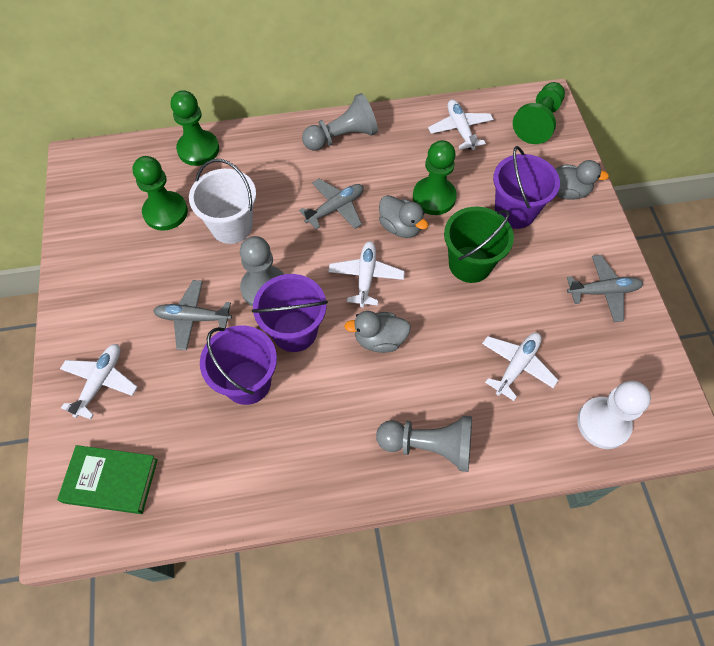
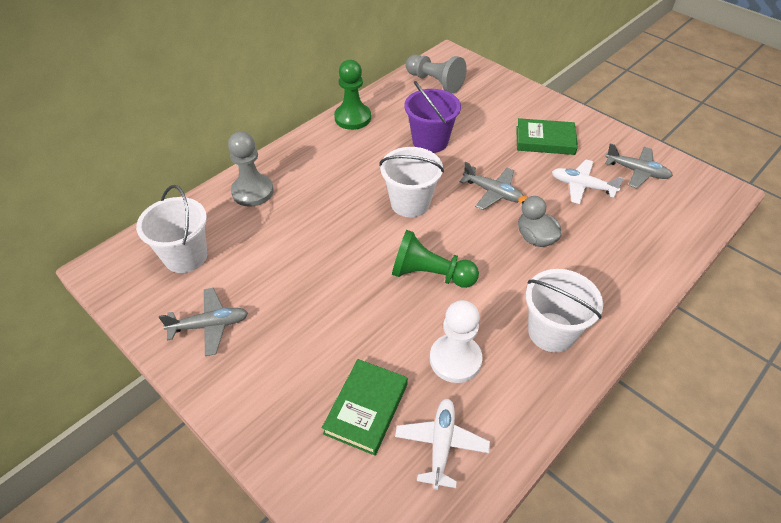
green book: 1 -> 2
green bucket: 1 -> 0
green pawn: 4 -> 2
grey duck: 3 -> 1
grey pawn: 3 -> 2
purple bucket: 3 -> 1
white bucket: 1 -> 3
white plane: 4 -> 2

